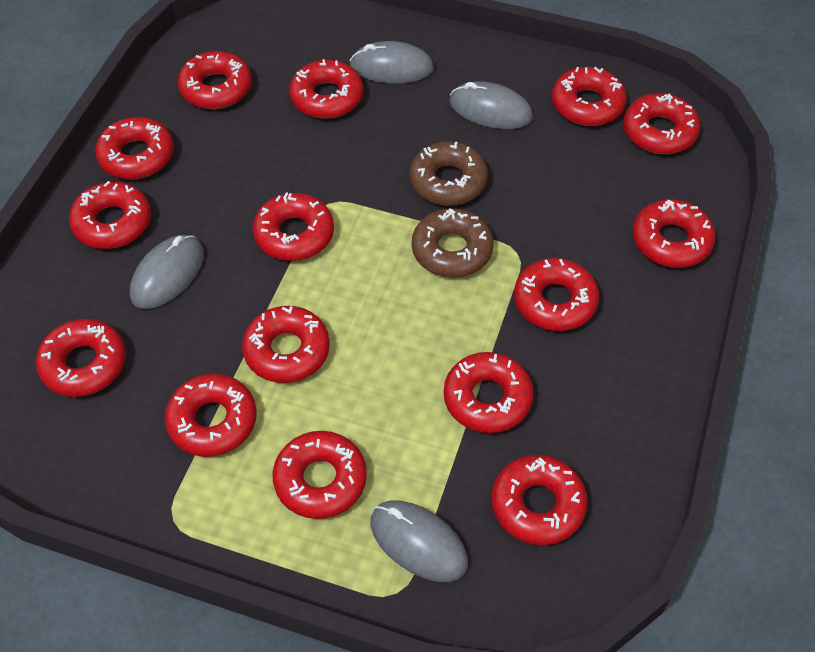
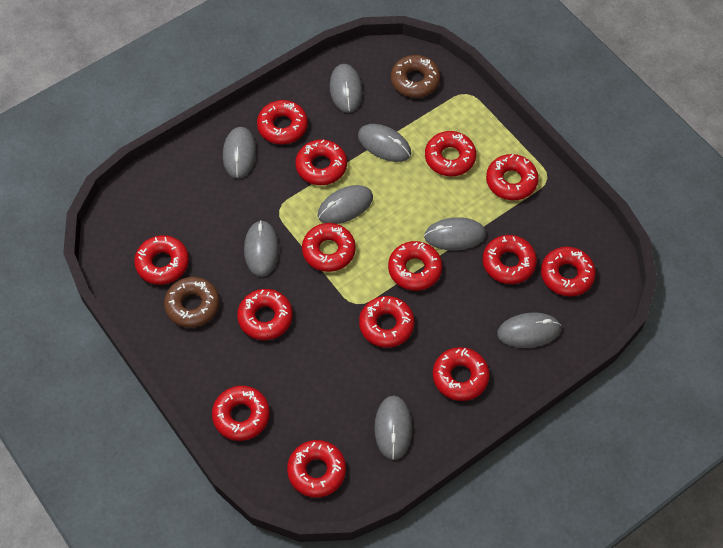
grey mouse: 4 -> 8
red donut: 15 -> 14

